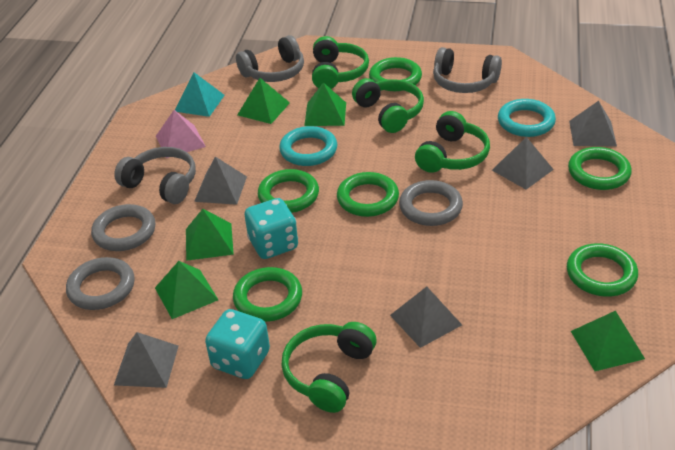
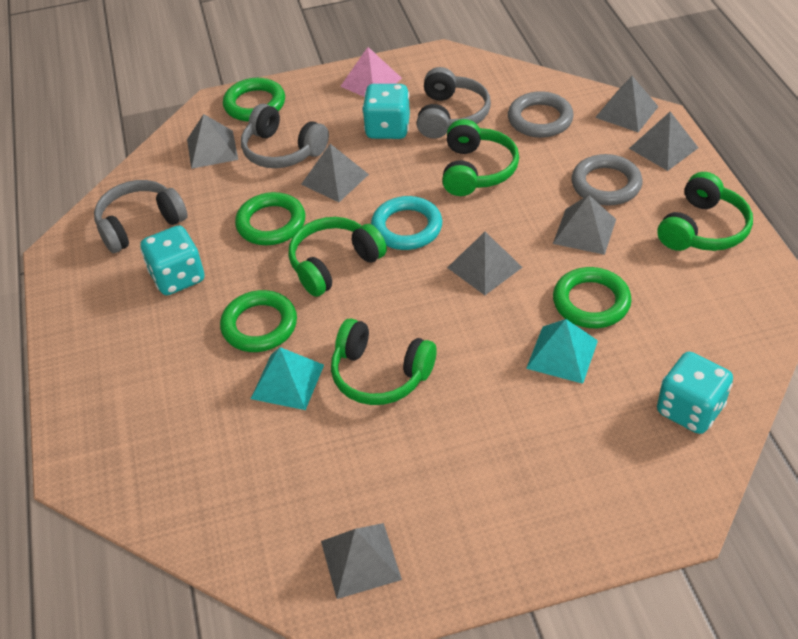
green pyramid: 5 -> 0
green ring: 6 -> 4
grey pyramid: 5 -> 7
grey ring: 3 -> 2
turquoise dice: 2 -> 3
turquoise pyramid: 1 -> 2
turquoise ring: 2 -> 1

